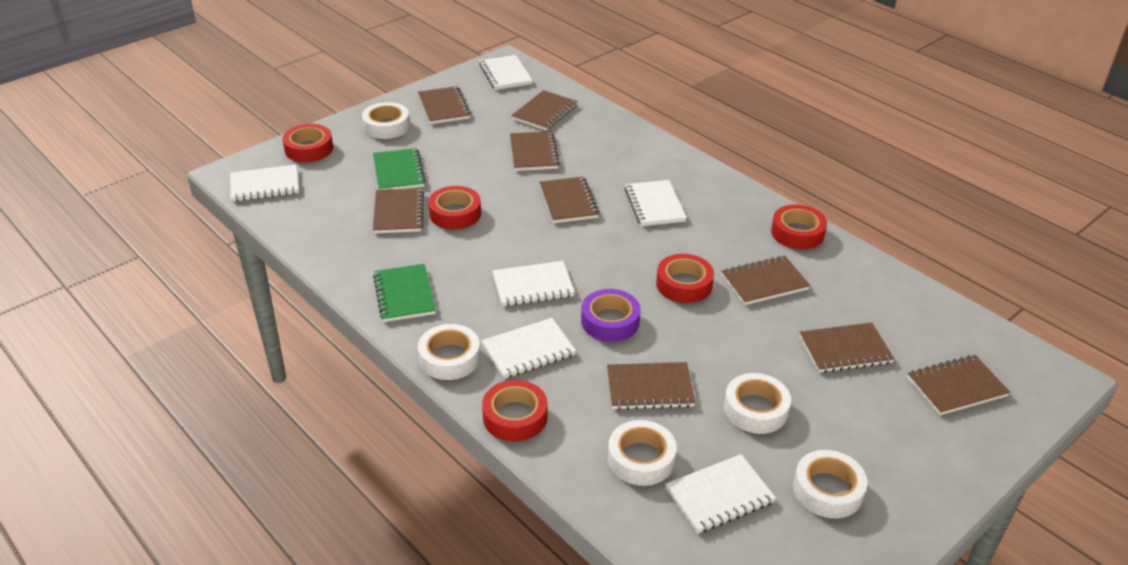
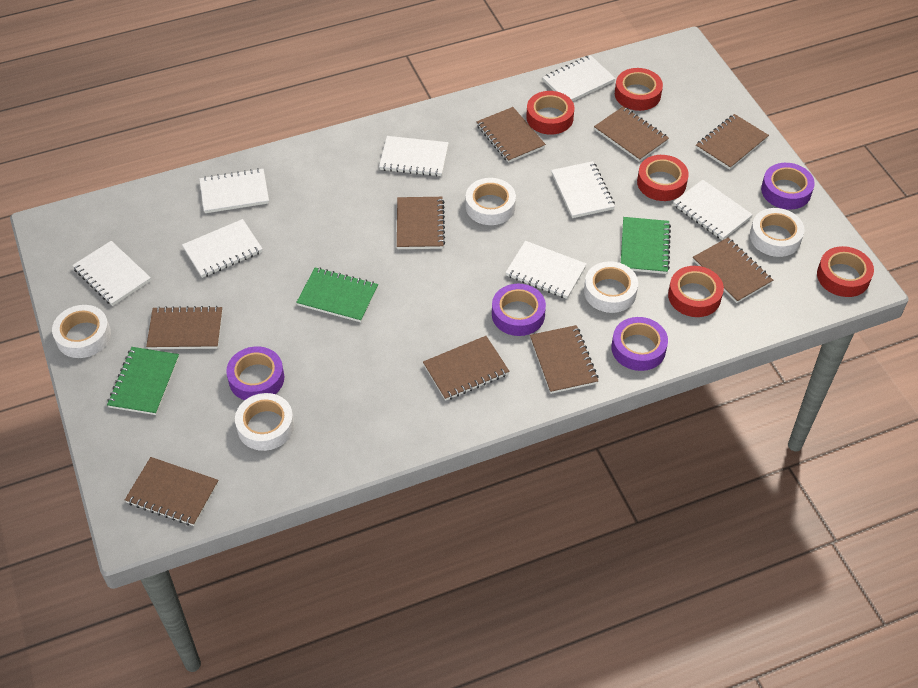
green notebook: 2 -> 3
purple tape: 1 -> 4
white notebook: 6 -> 8

